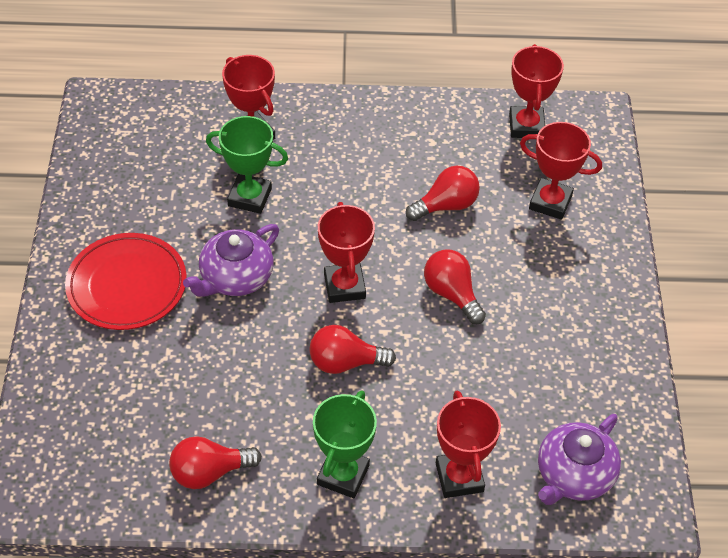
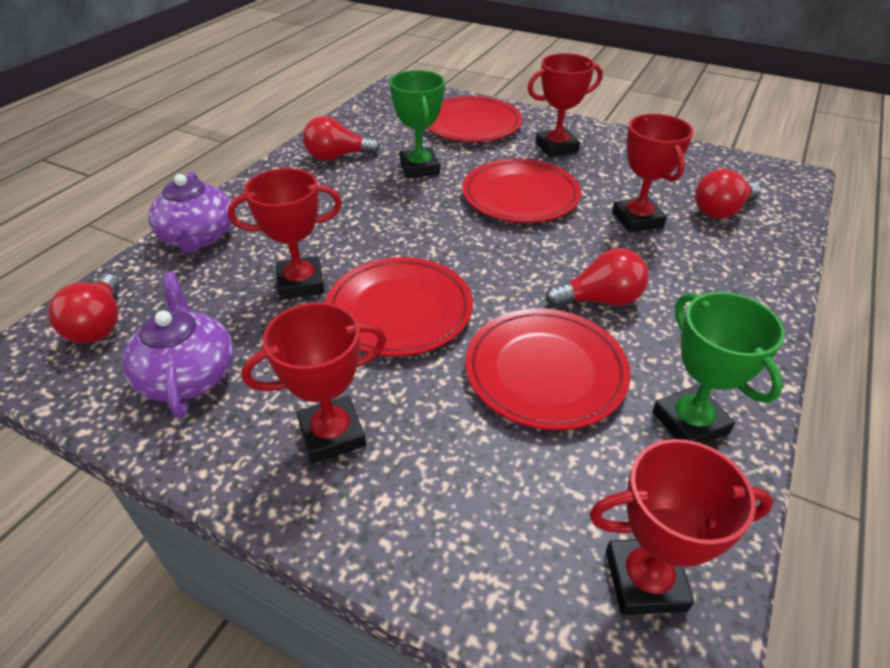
red plate: 1 -> 4

